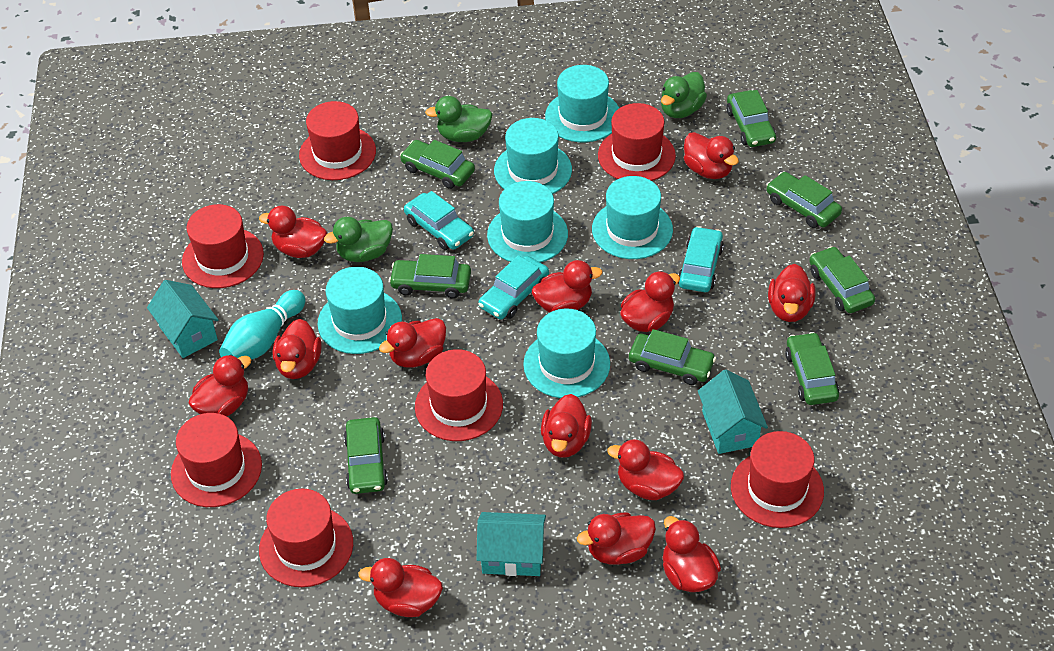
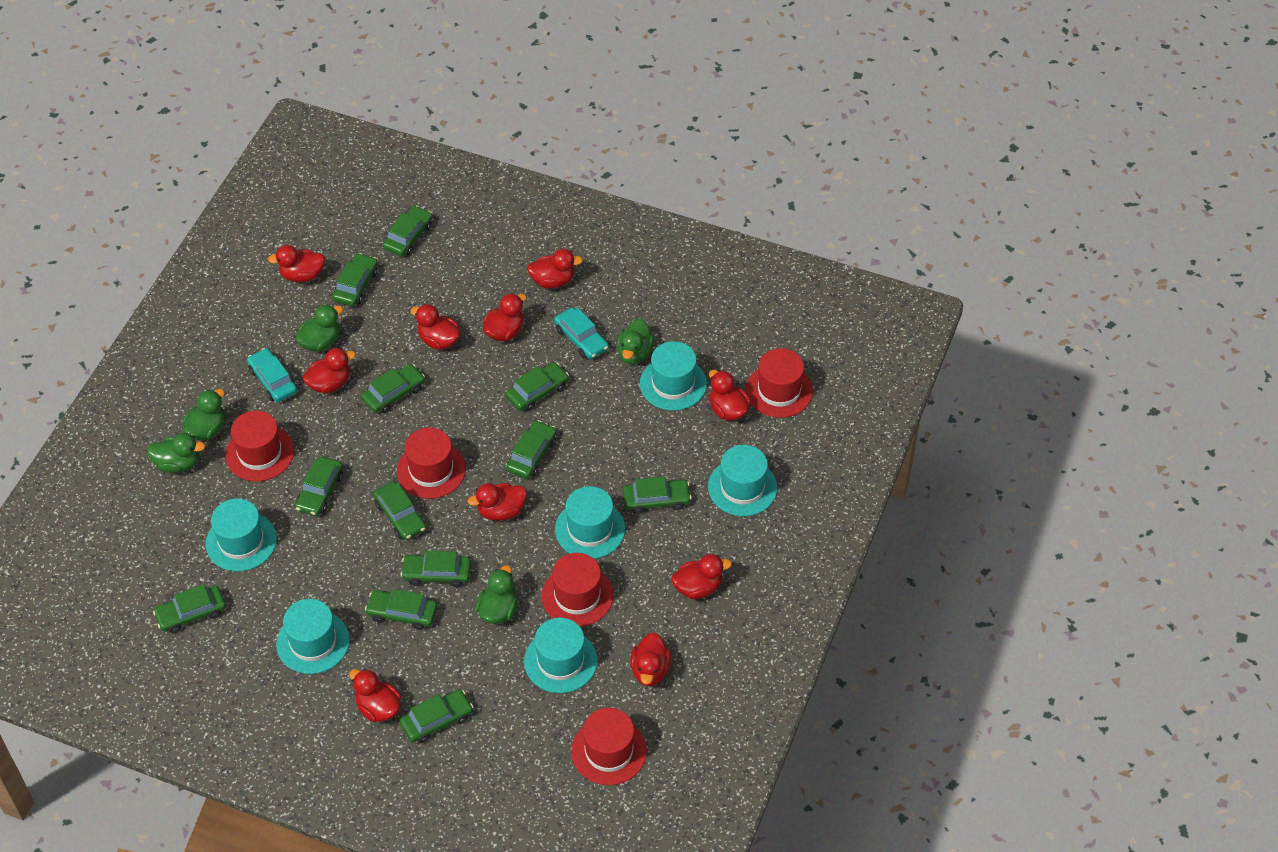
green car: 8 -> 12
green duck: 3 -> 5
red duck: 13 -> 10
red hat: 7 -> 5
turquoise bowling pin: 1 -> 0
turquoise car: 3 -> 2
turquoise house: 3 -> 0

